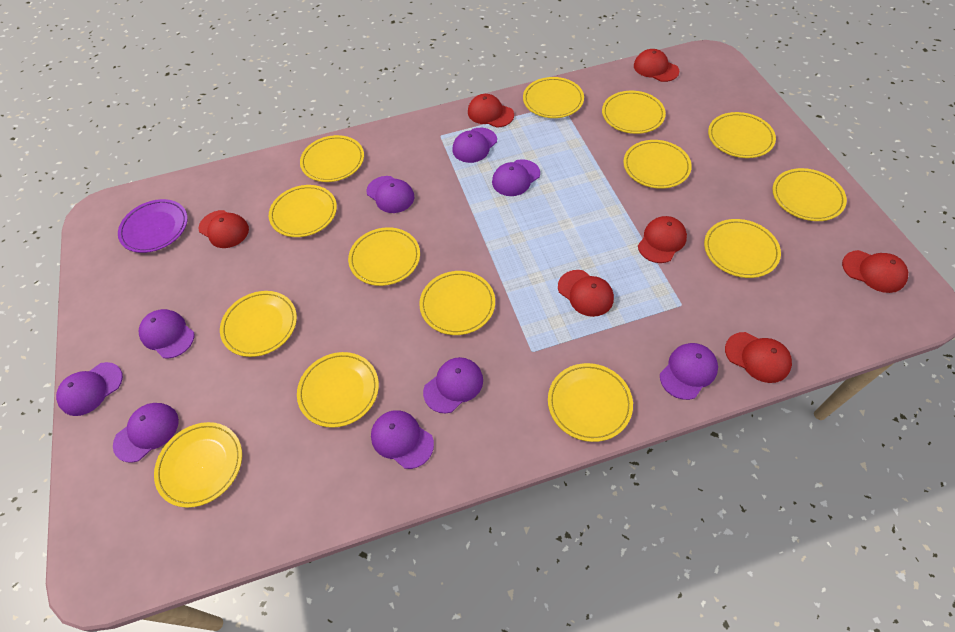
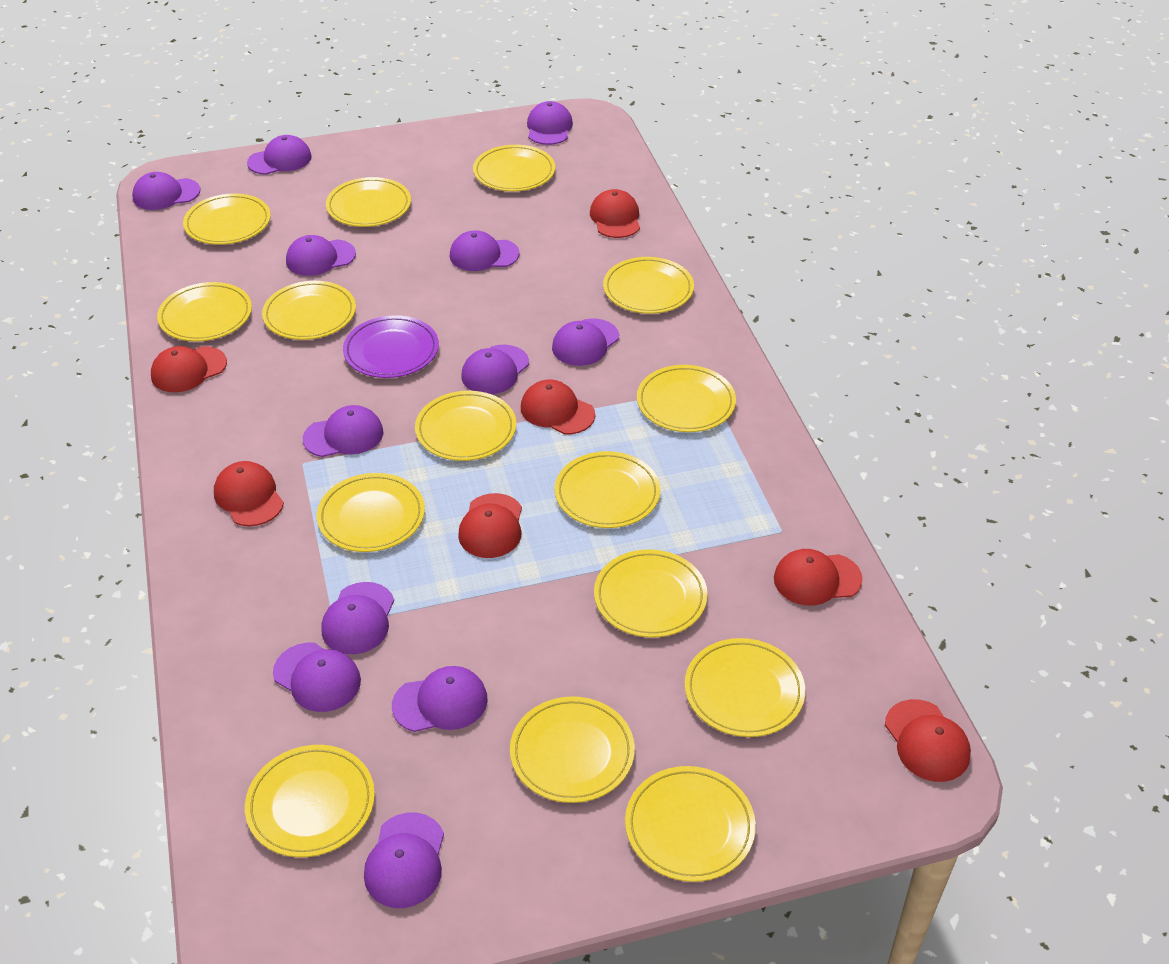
purple cap: 9 -> 12
yellow plate: 14 -> 15

